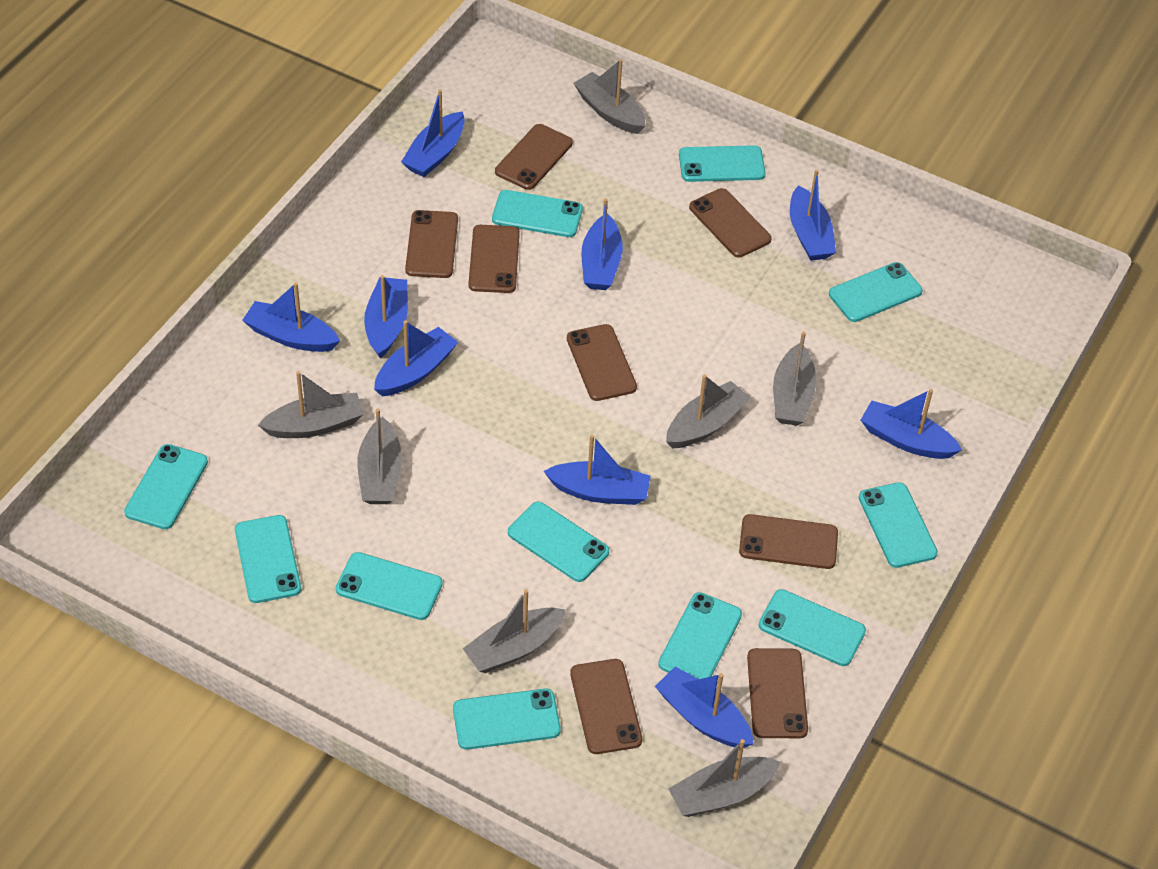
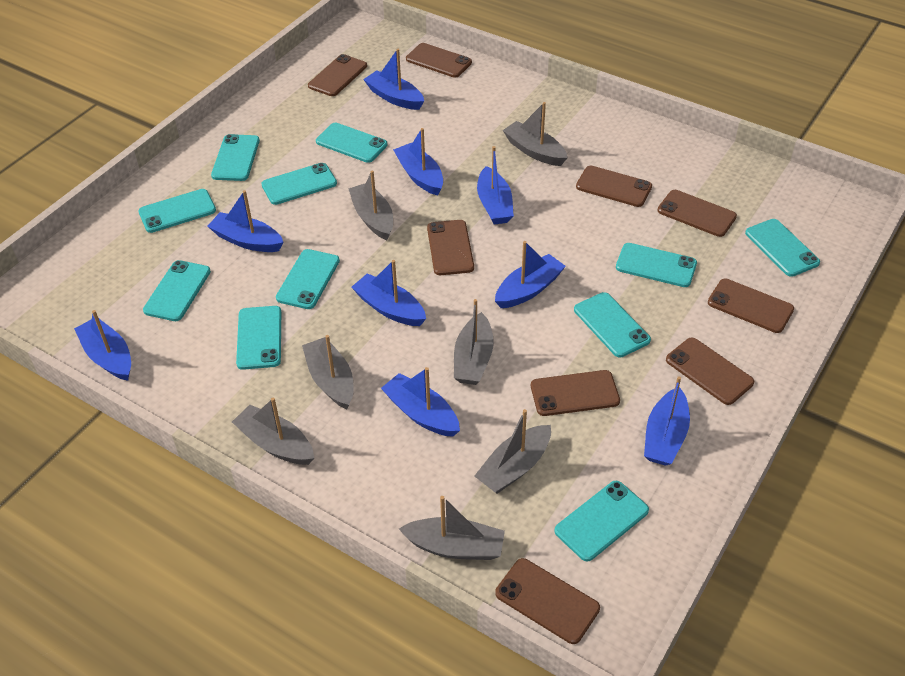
brown phone: 8 -> 9

